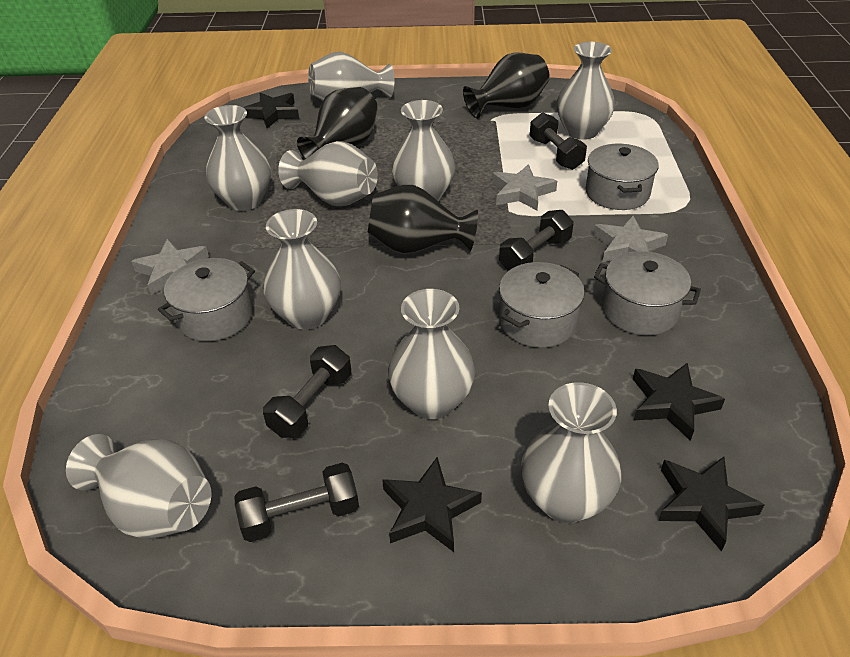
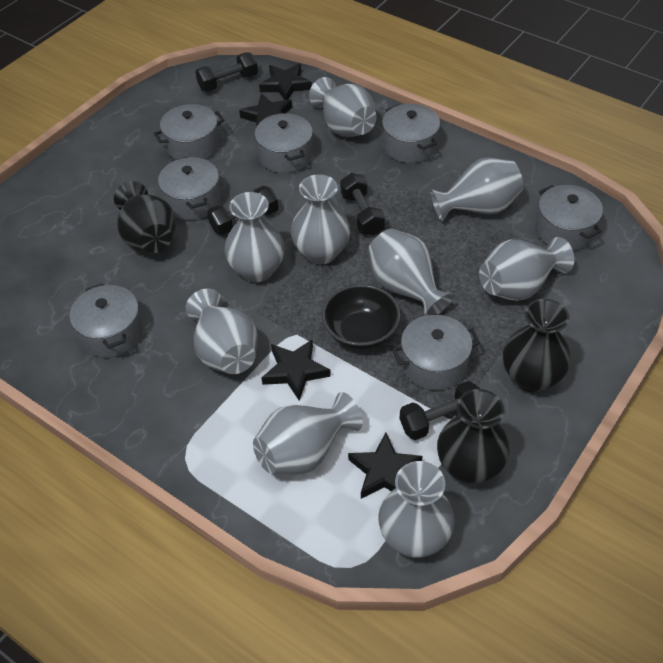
black bowl: 0 -> 1
grey pot: 4 -> 7
grey star: 3 -> 0

